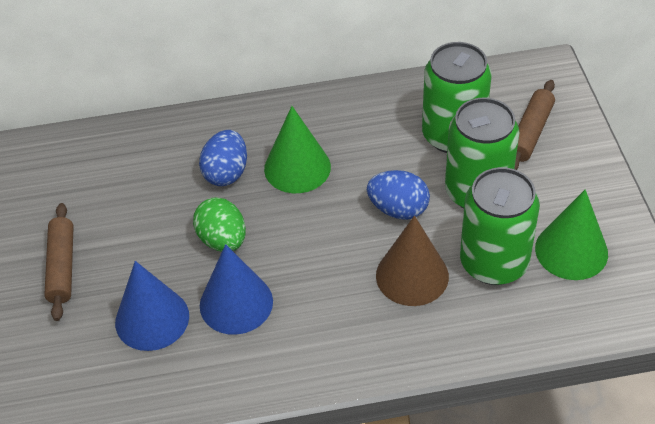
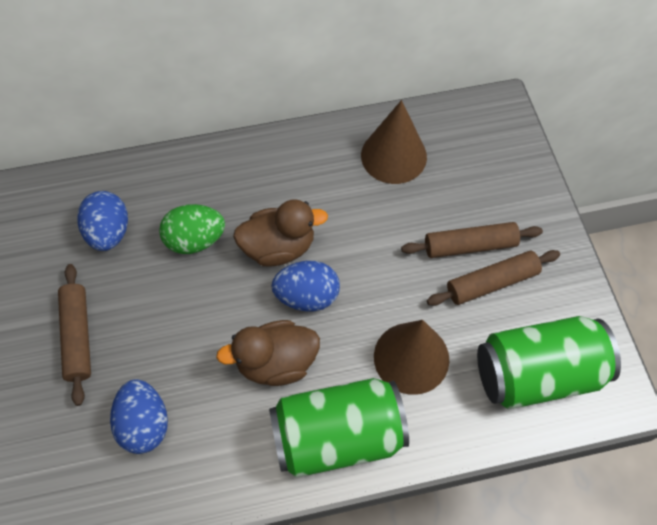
blue cone: 2 -> 0
blue egg: 2 -> 3
brown cone: 1 -> 2
brown duck: 0 -> 2
brown rolling pin: 2 -> 3
green can: 3 -> 2
green cone: 2 -> 0

